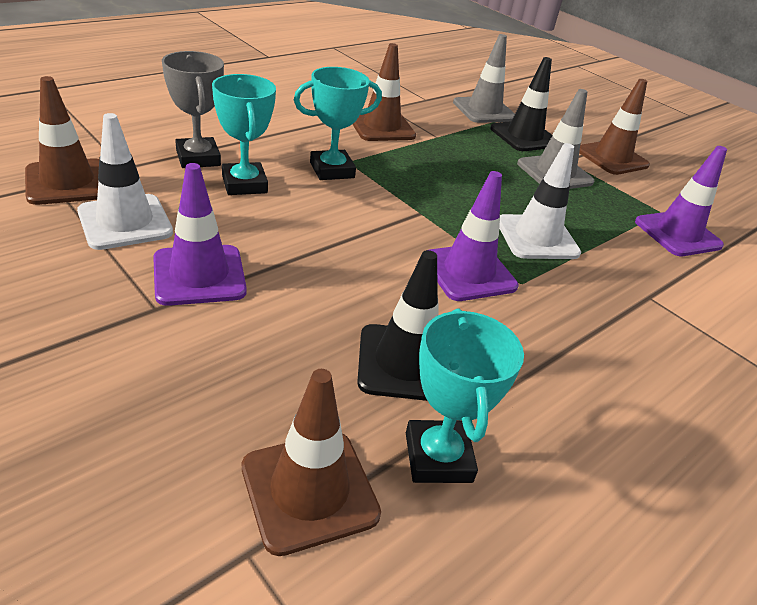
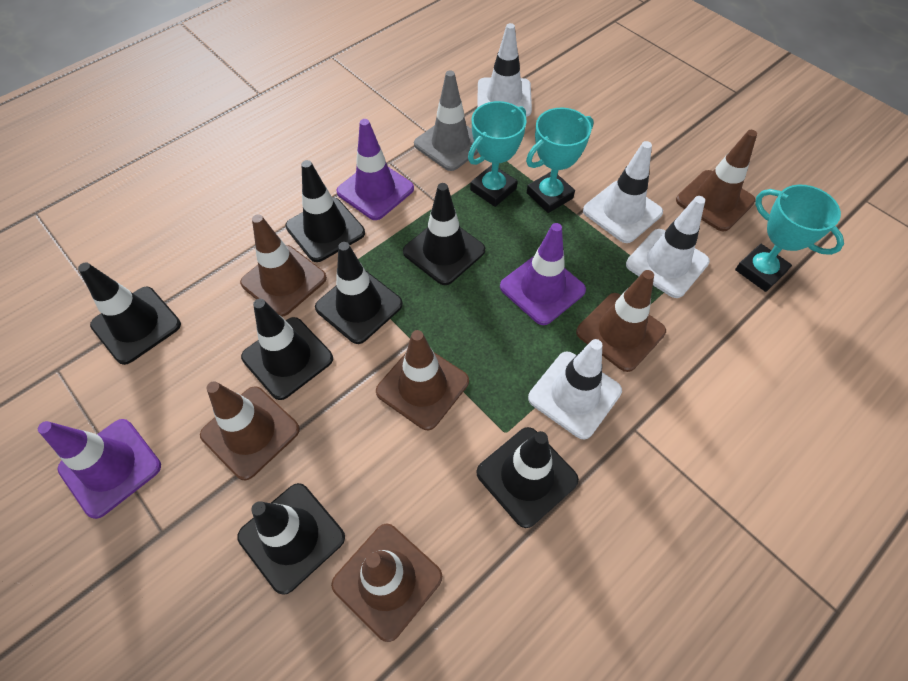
black traffic cone: 2 -> 7
brown traffic cone: 4 -> 6
grey traffic cone: 2 -> 1
grey trophy: 1 -> 0
white traffic cone: 2 -> 4

